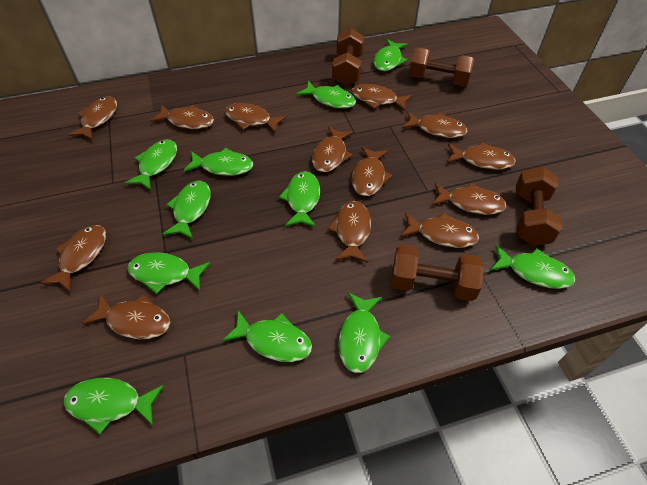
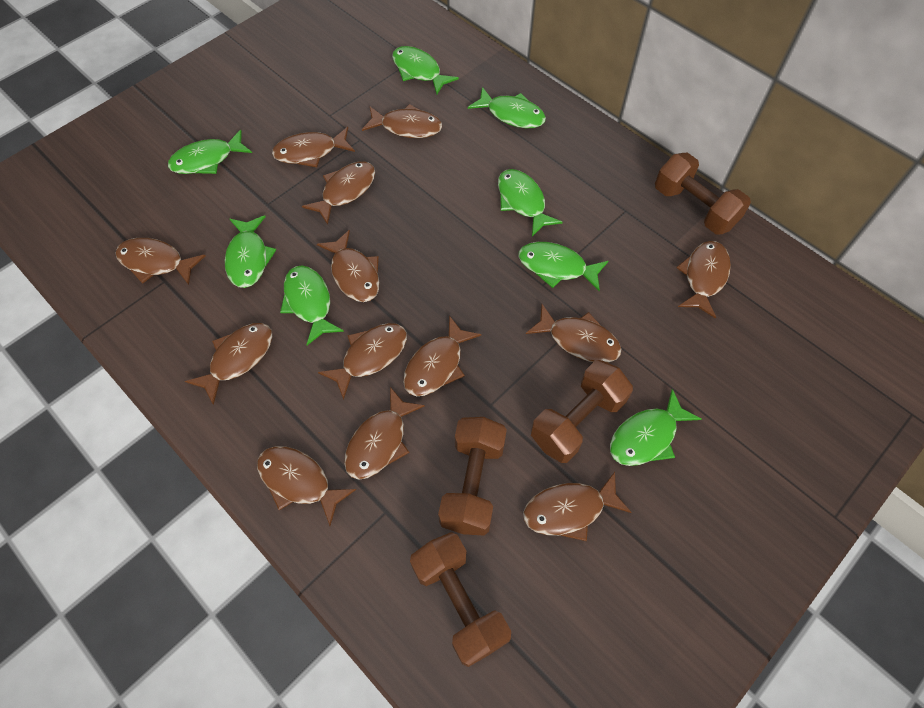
green fish: 11 -> 8

